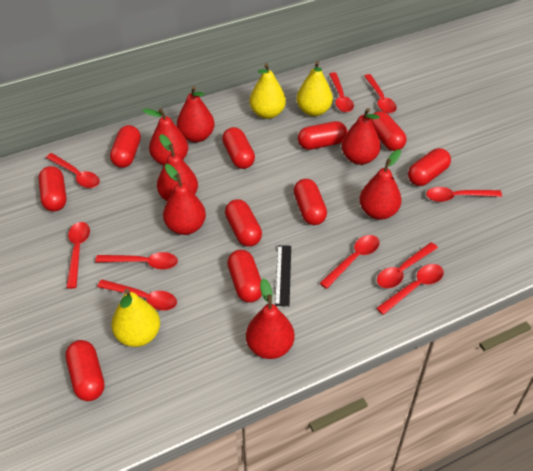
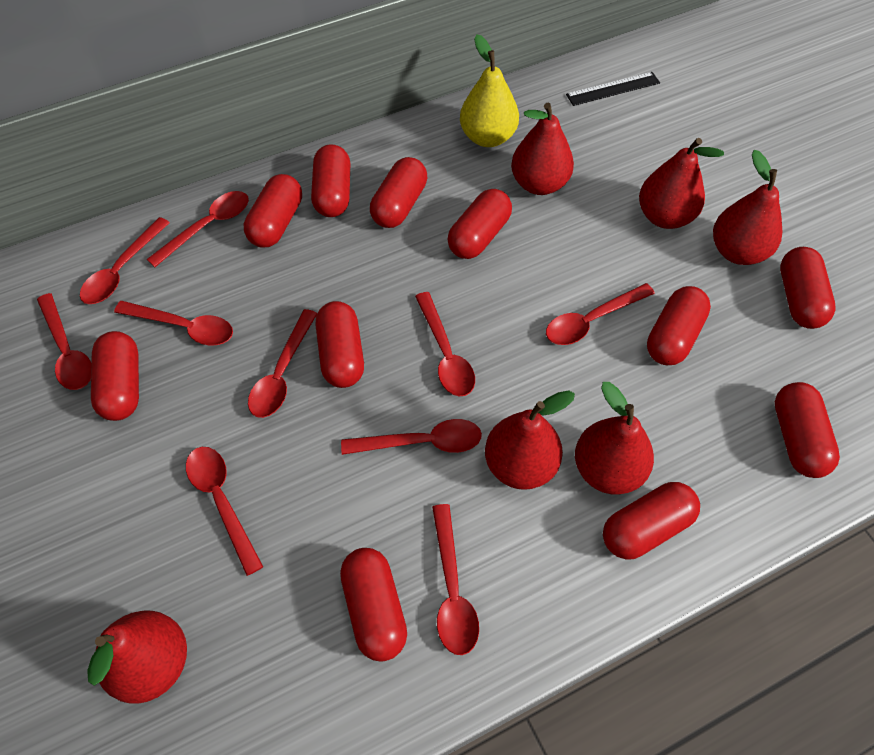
red capsule: 10 -> 11
red pear: 7 -> 6
yellow pear: 3 -> 1

